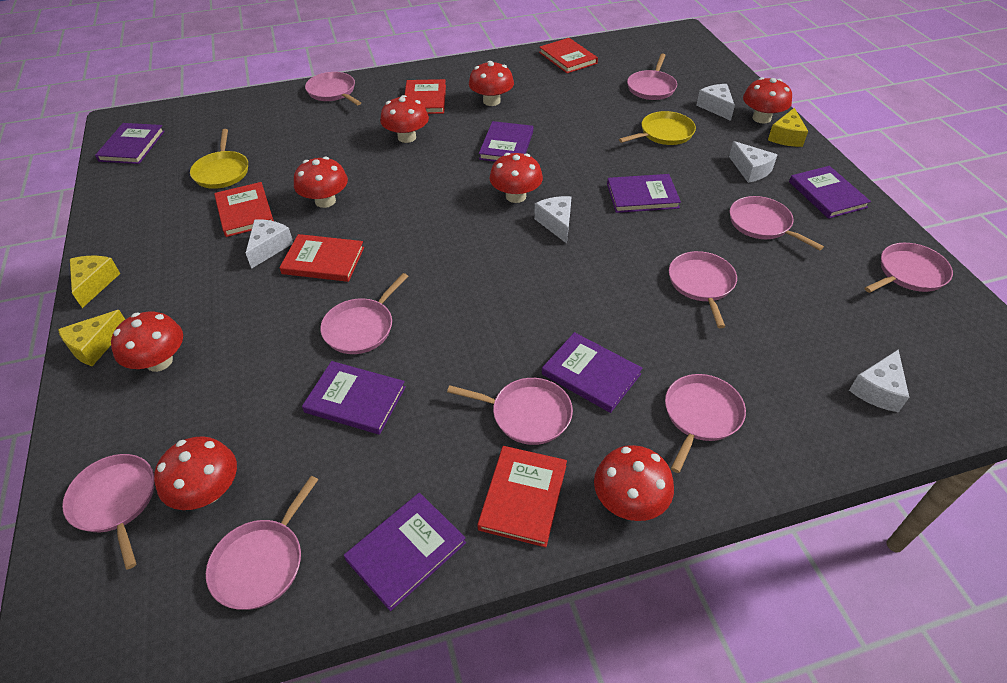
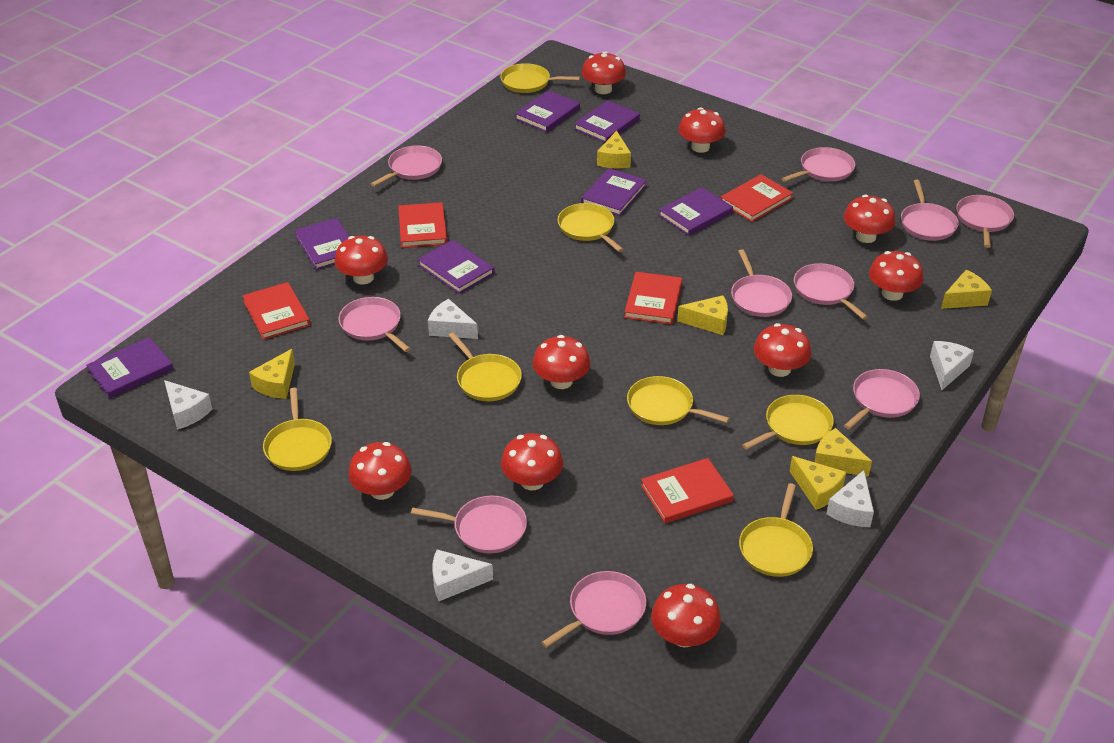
red mushroom: 8 -> 10
yellow cheese: 3 -> 6
yellow pan: 2 -> 7

